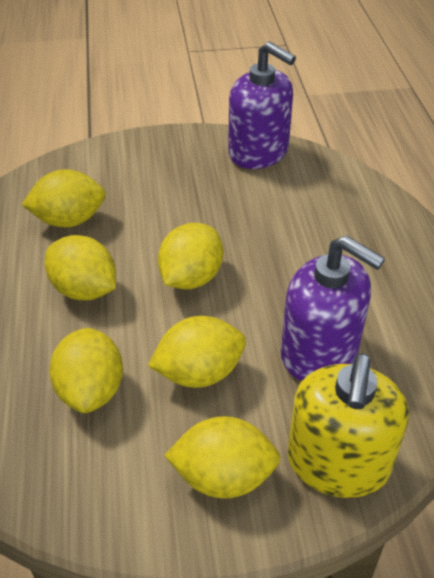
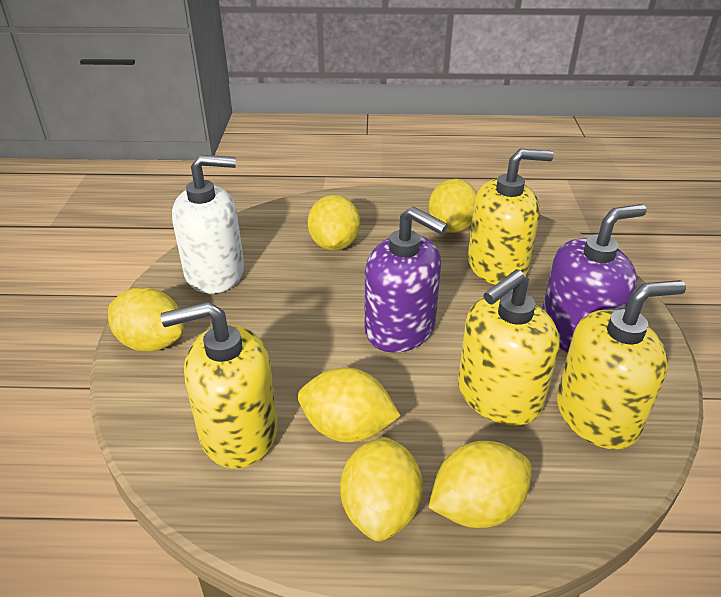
white soap dispenser: 0 -> 1
yellow soap dispenser: 1 -> 4

